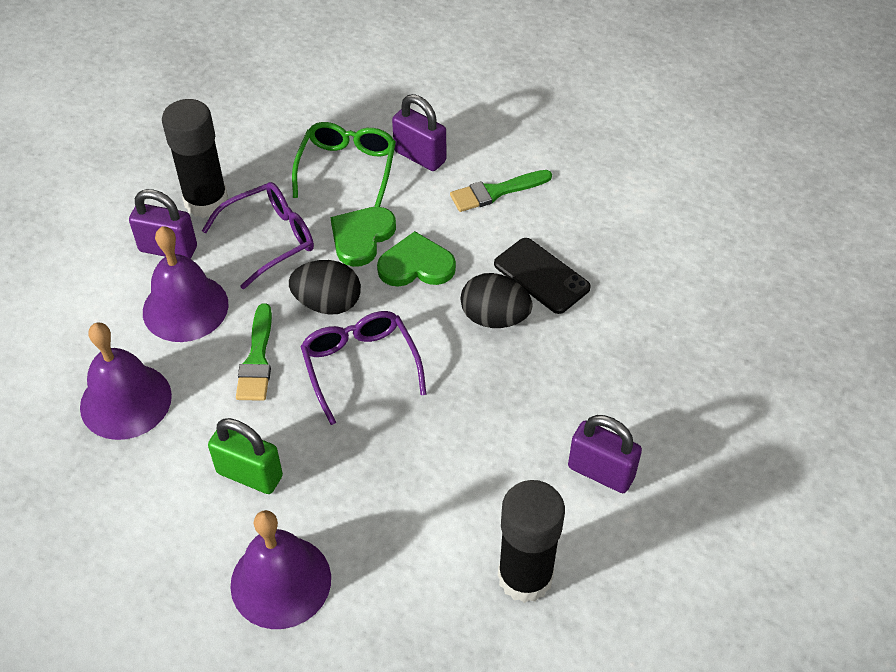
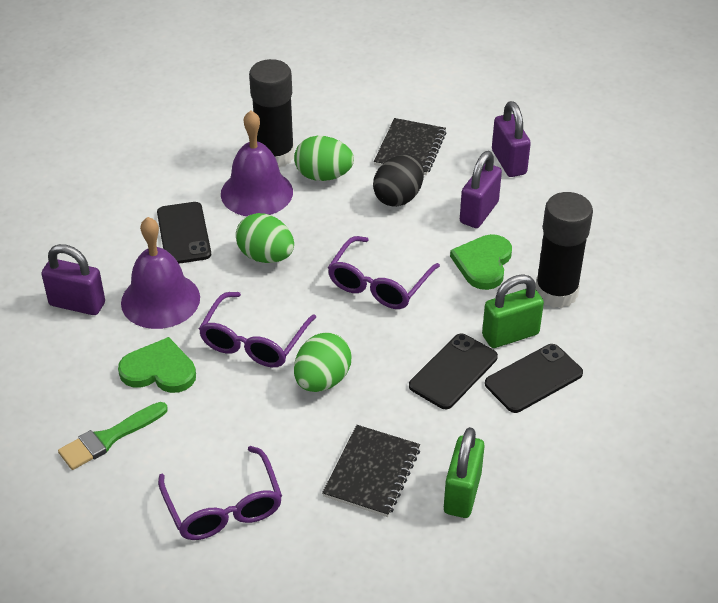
black egg: 2 -> 1
black notebook: 0 -> 2
black phone: 1 -> 3
green brush: 2 -> 1
green egg: 0 -> 3
green glasses: 1 -> 0
green padlock: 1 -> 2
purple bell: 3 -> 2
purple glasses: 2 -> 3

